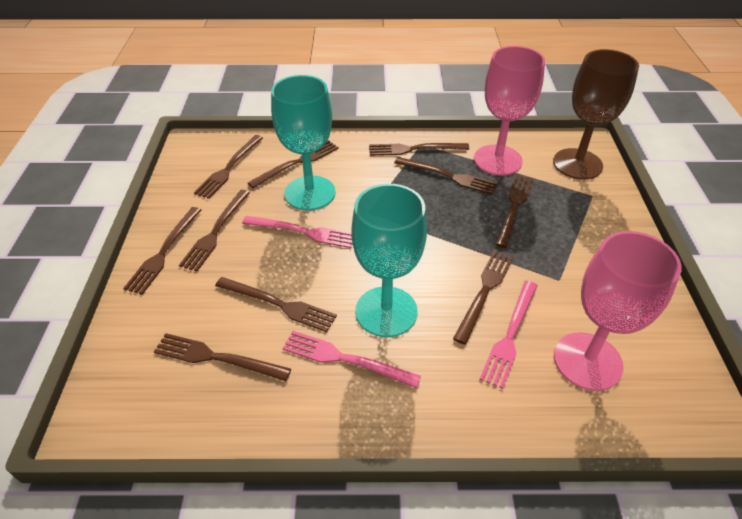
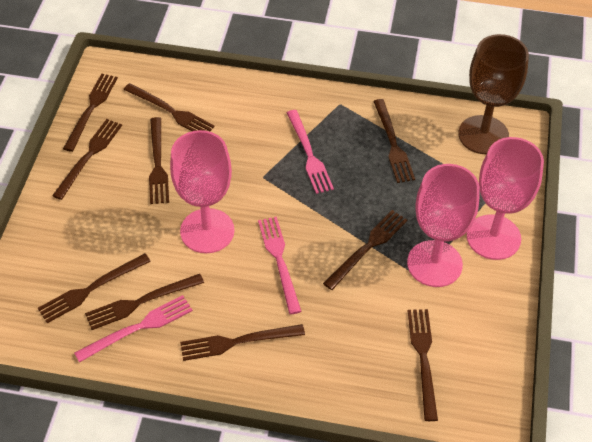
pink goblet: 2 -> 3
turquoise goblet: 2 -> 0

